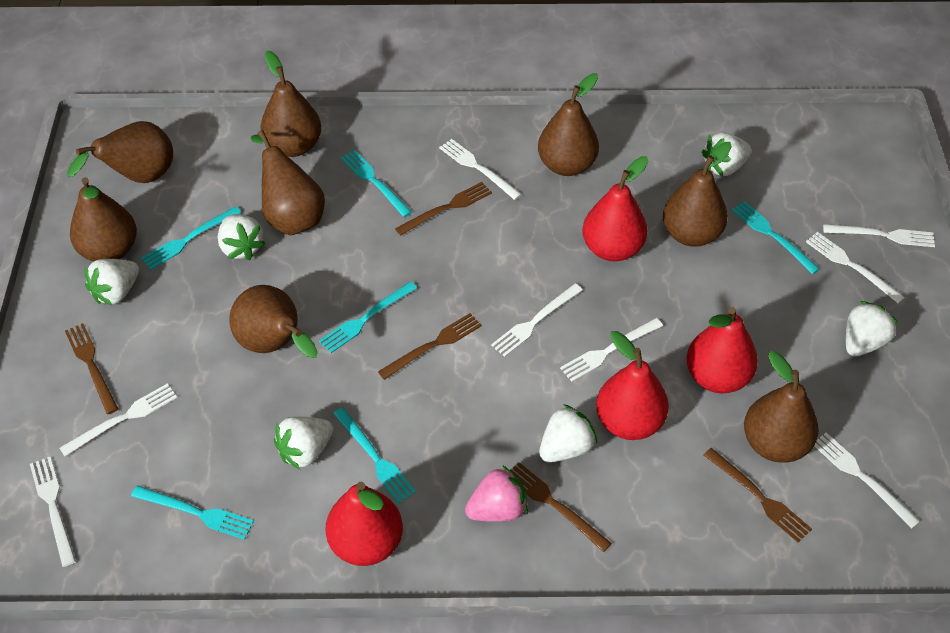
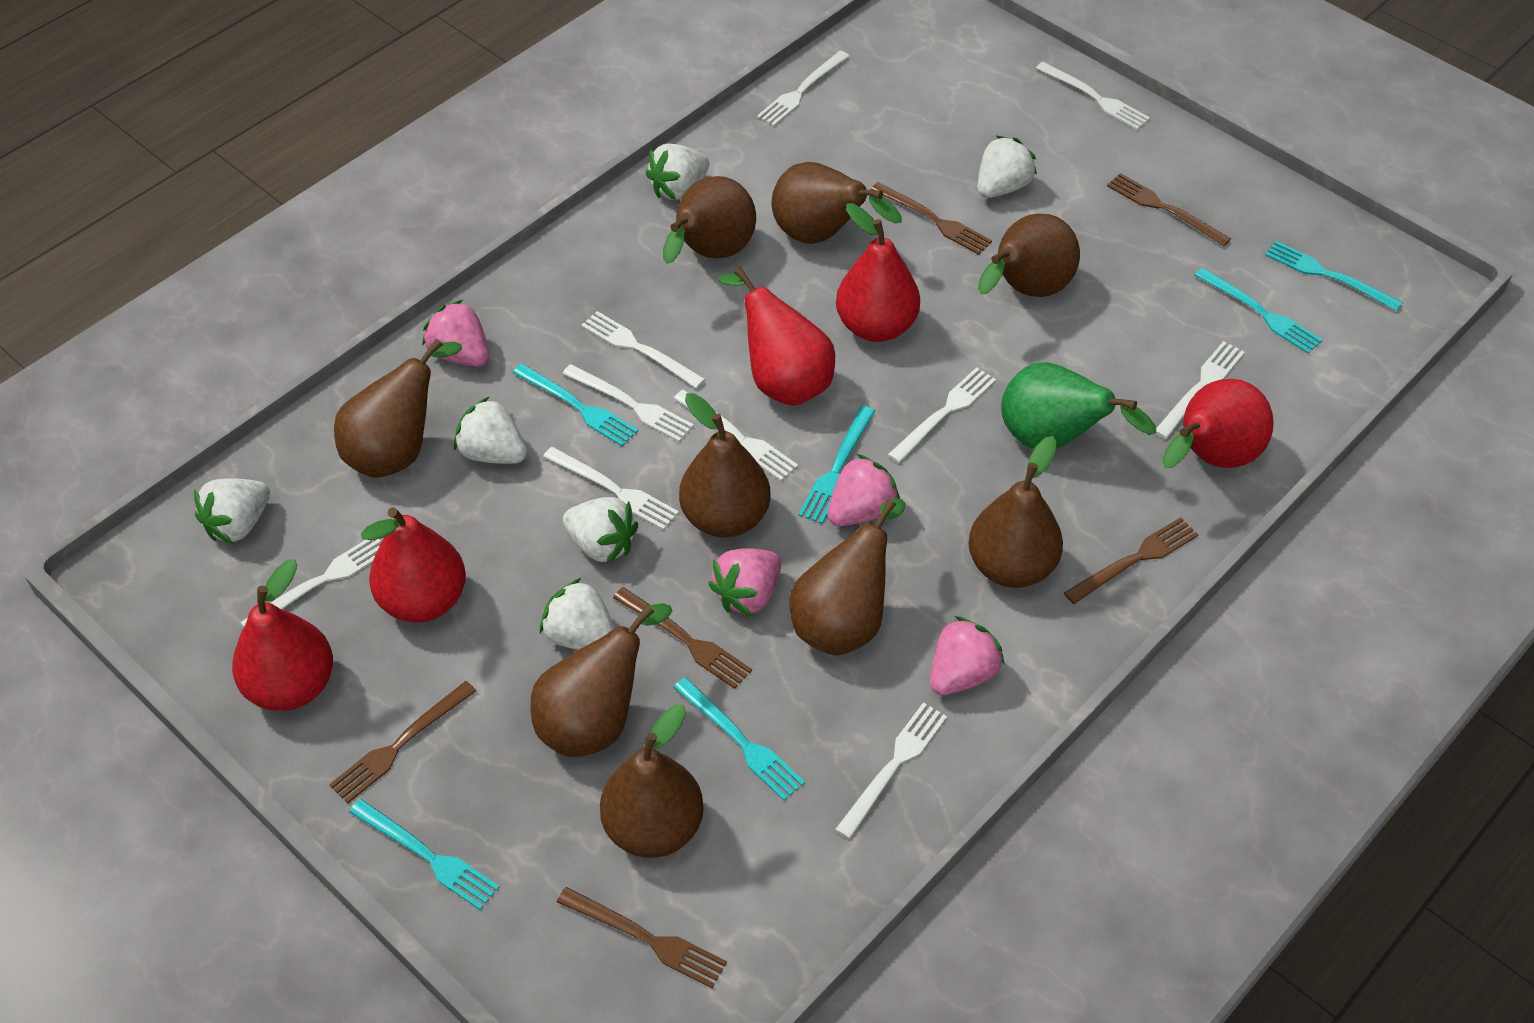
brown fork: 5 -> 6
brown pear: 8 -> 9
green pear: 0 -> 1
pink strawberry: 1 -> 4
red pear: 4 -> 5
white fork: 8 -> 10

